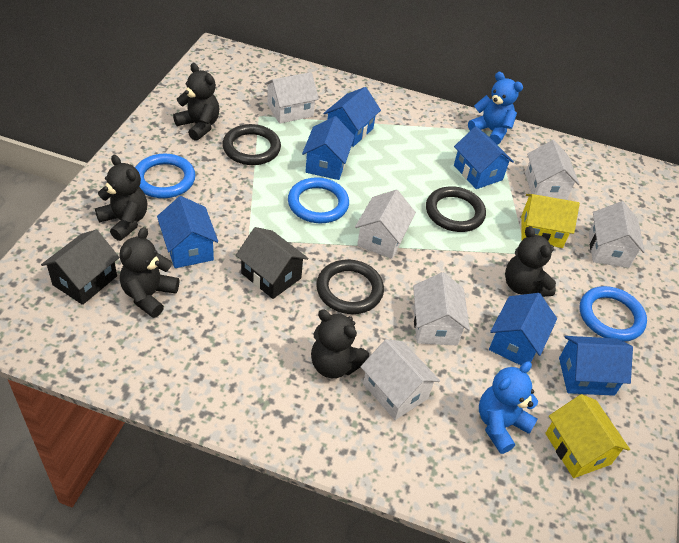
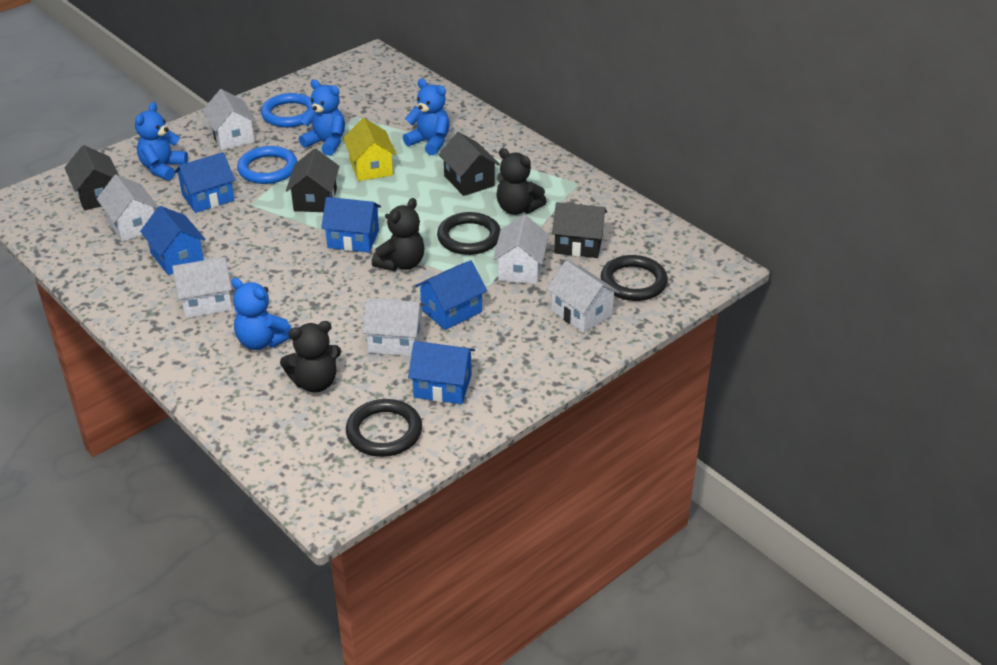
black house: 2 -> 4
black teddy bear: 5 -> 3
blue house: 6 -> 5
blue ring: 3 -> 2
blue teddy bear: 2 -> 4
yellow house: 2 -> 1

